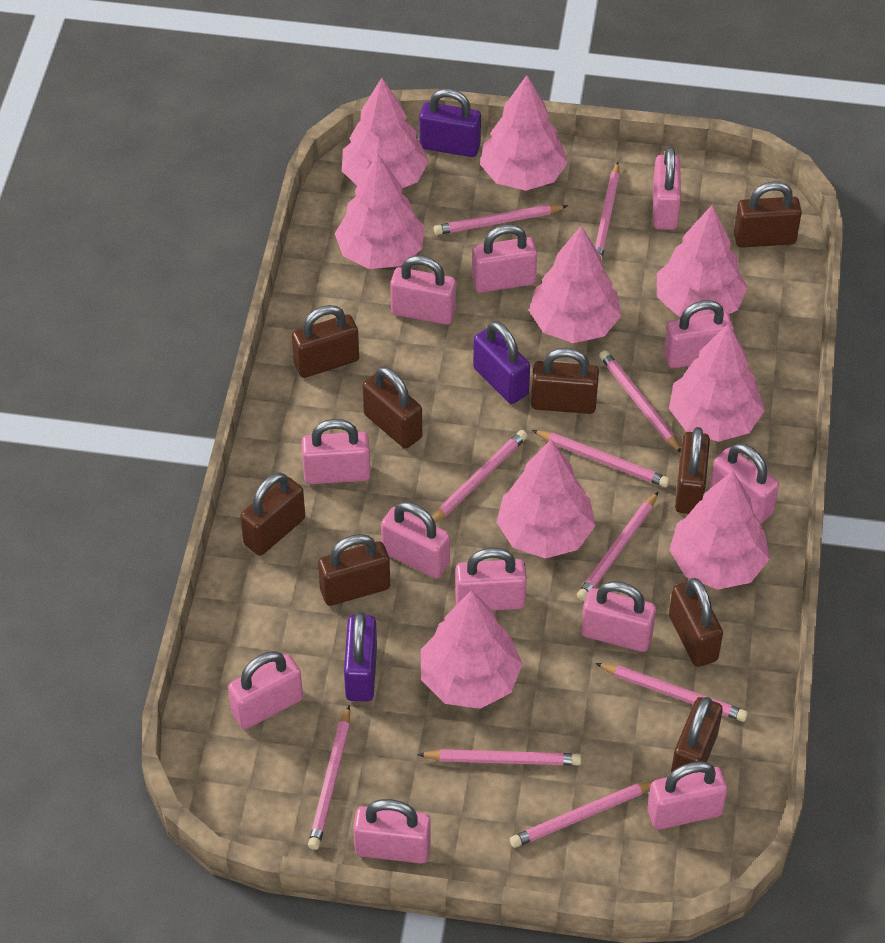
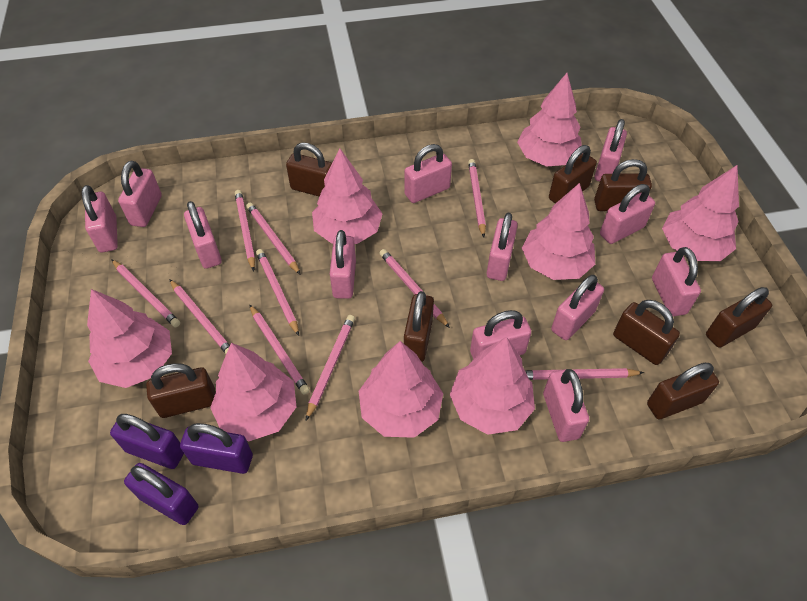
brown padlock: 9 -> 8
pink tree: 9 -> 8

